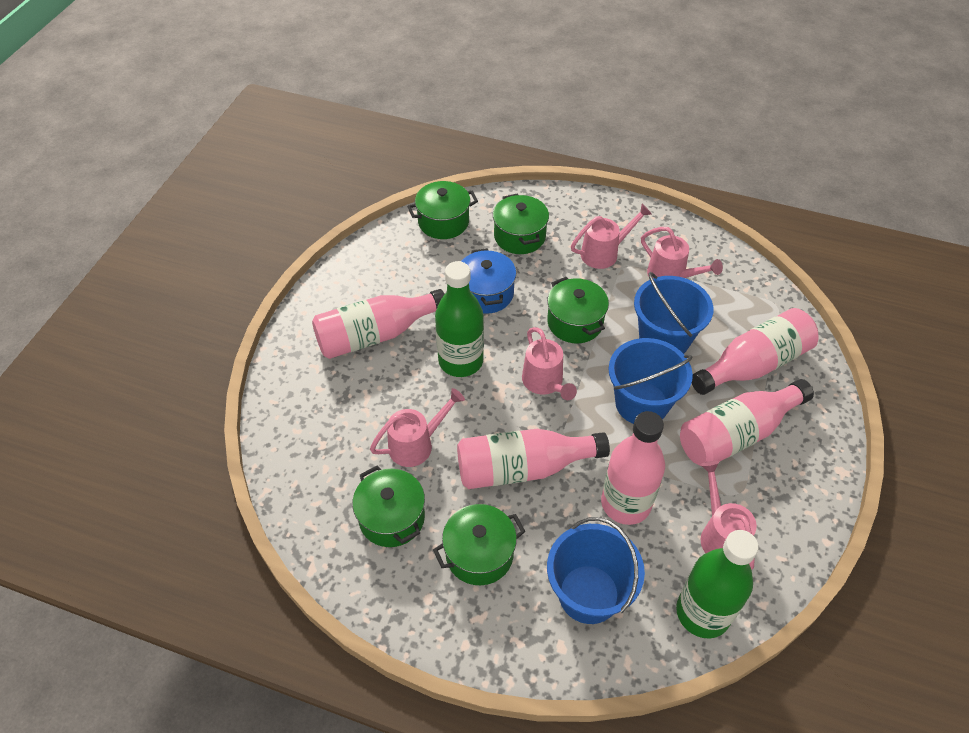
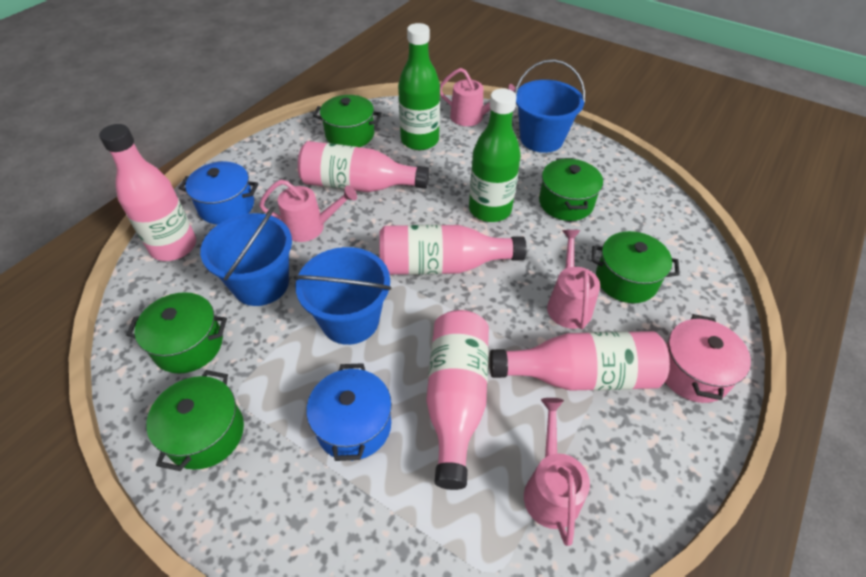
blue pot: 1 -> 2
pink pot: 0 -> 1
pink watering can: 5 -> 4

